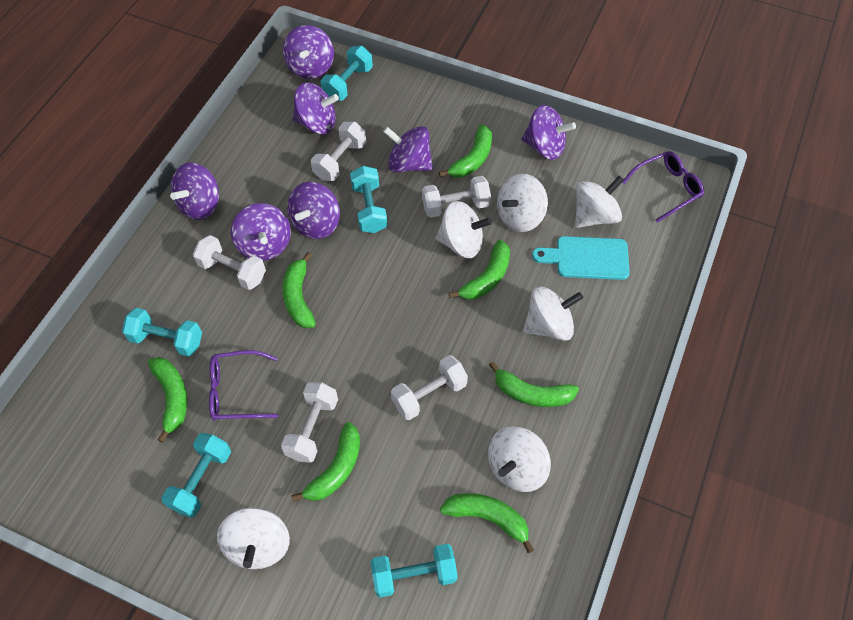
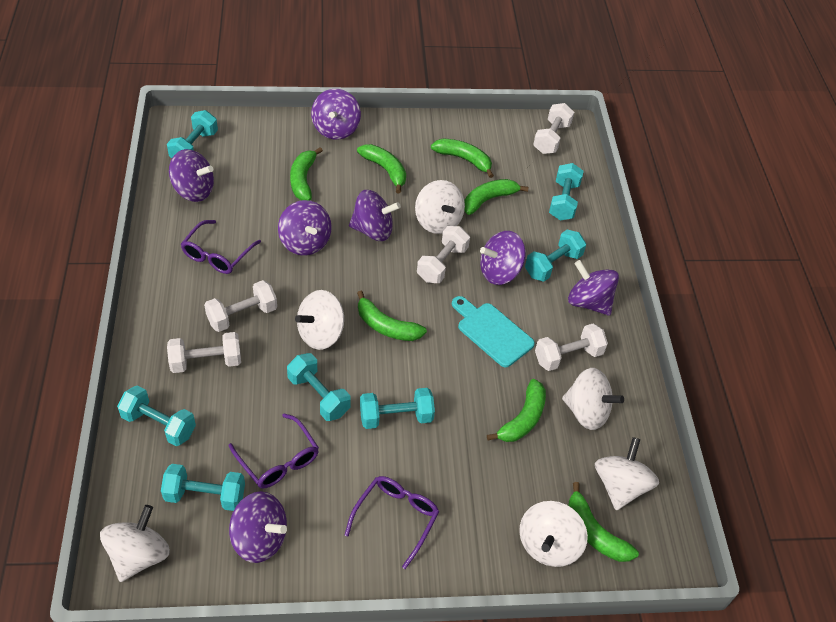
purple glasses: 2 -> 3
turquoise dumbbell: 5 -> 7

